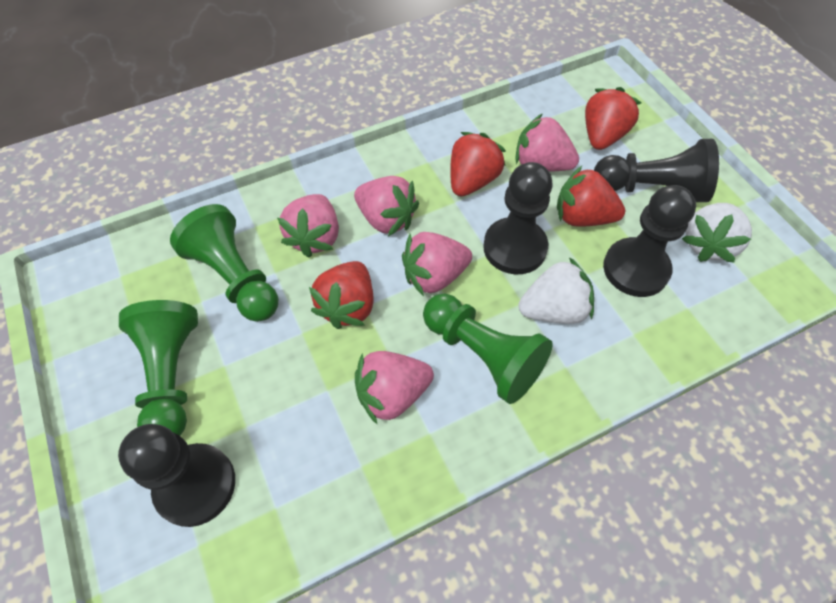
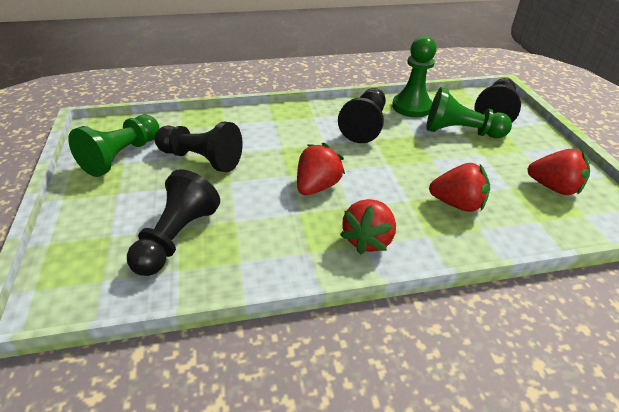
pink strawberry: 5 -> 0
white strawberry: 2 -> 0

